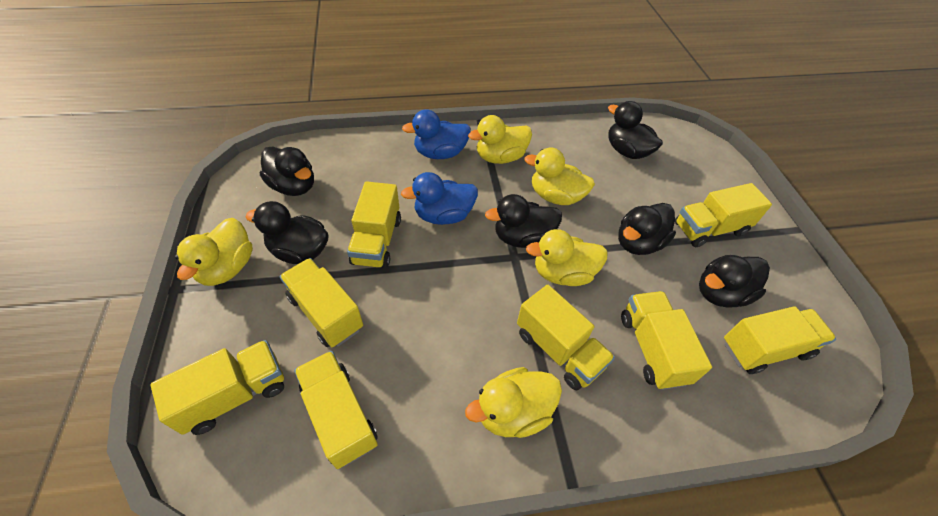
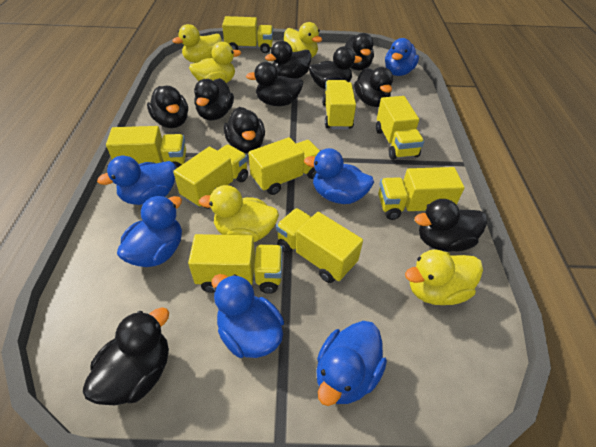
black duck: 6 -> 10
blue duck: 2 -> 6
yellow truck: 8 -> 9

